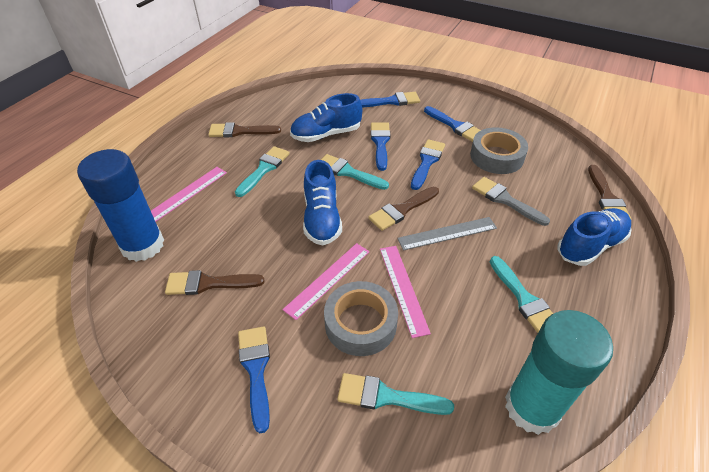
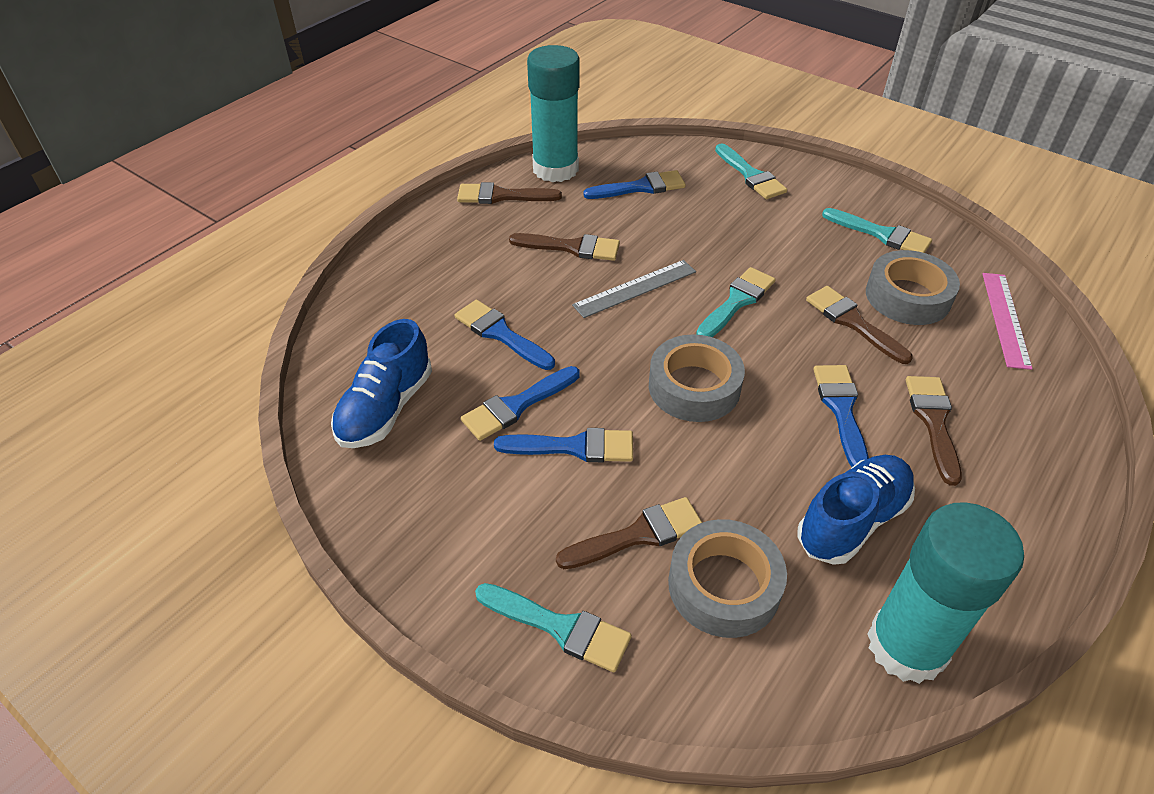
blue glue stick: 1 -> 0
blue shoe: 3 -> 2
brown brush: 4 -> 5
grey brush: 1 -> 0
grey tape: 2 -> 3
pink ruler: 3 -> 1
turquoise glue stick: 1 -> 2

